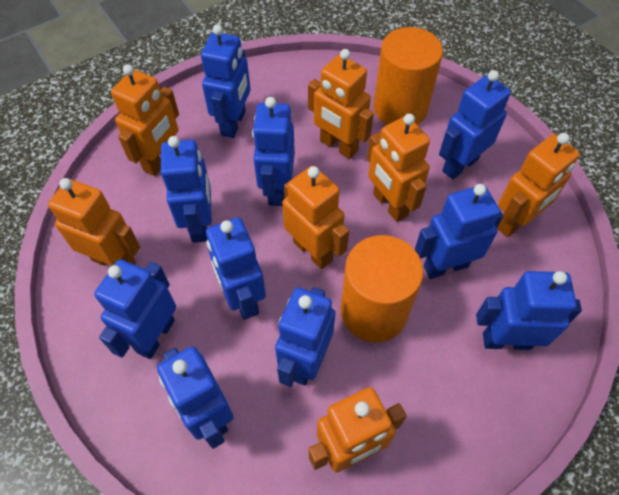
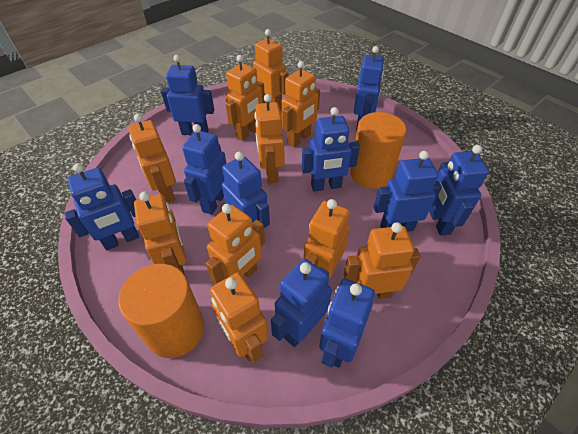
orange robot: 7 -> 10

